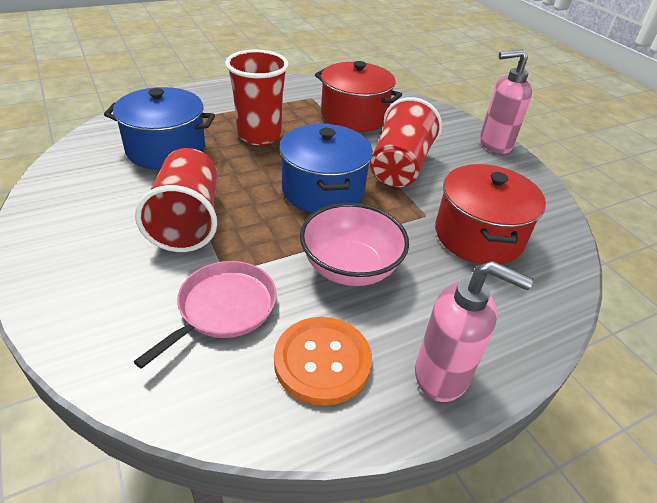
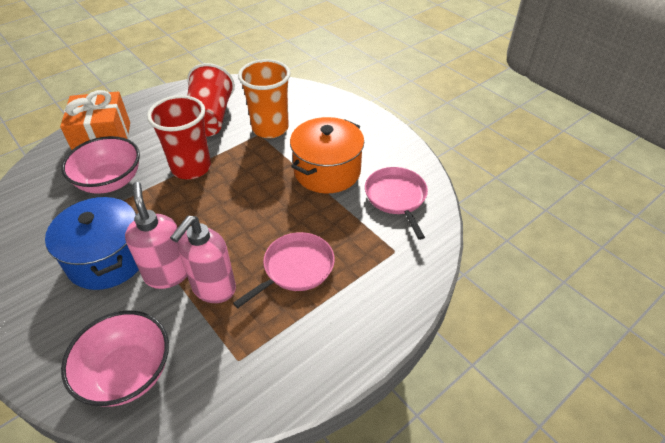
blue pot: 2 -> 1
orange button: 1 -> 0
orange cup: 0 -> 1
orange gift: 0 -> 1
orange pot: 0 -> 1
pink bowl: 1 -> 2
pink pan: 1 -> 2
red cup: 3 -> 2
red pot: 2 -> 0

